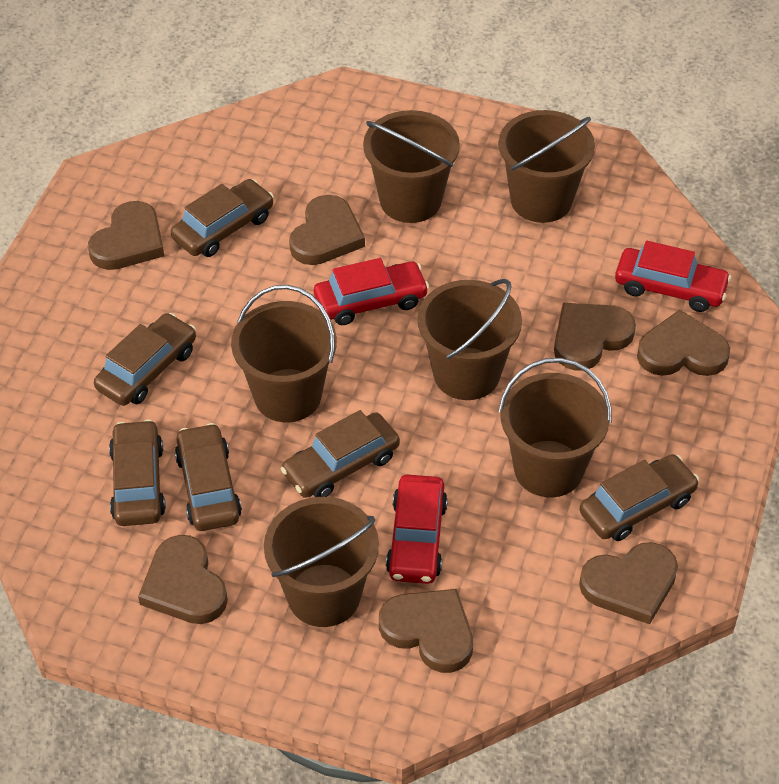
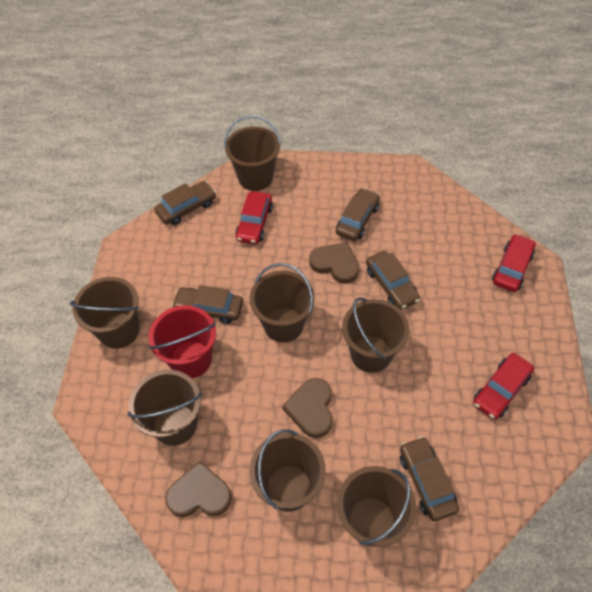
brown bucket: 6 -> 7
brown car: 6 -> 5
brown heart: 7 -> 3
red bucket: 0 -> 1

